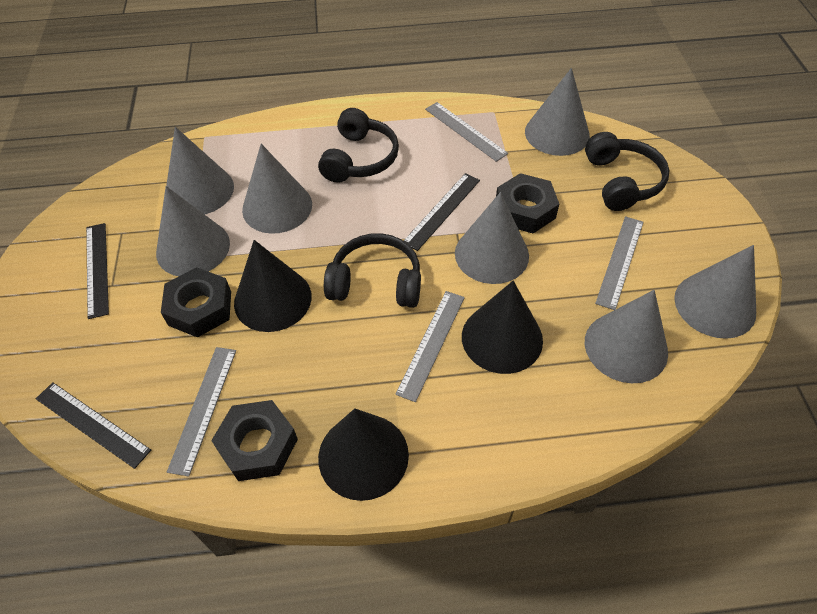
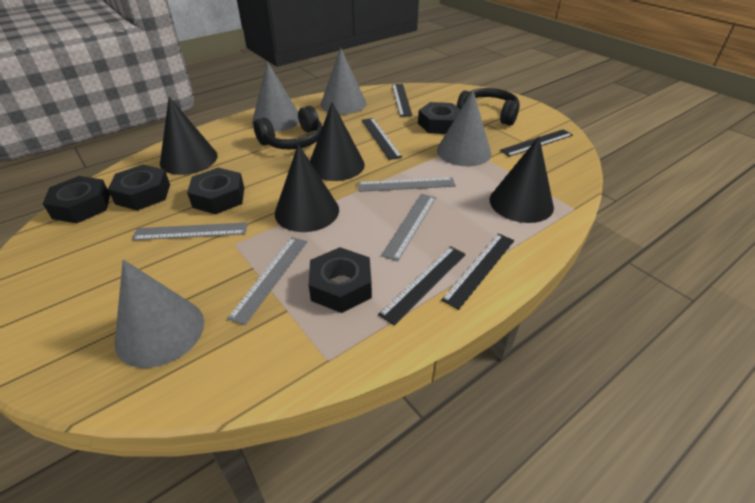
black cone: 3 -> 4
black headphones: 3 -> 2
black nut: 3 -> 5
black ruler: 3 -> 5
grey cone: 7 -> 4

